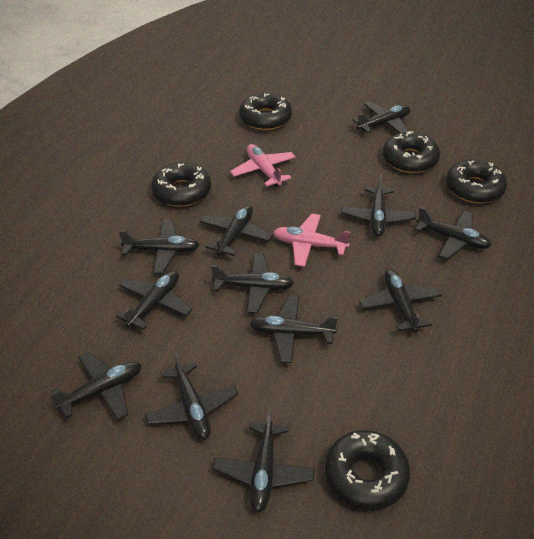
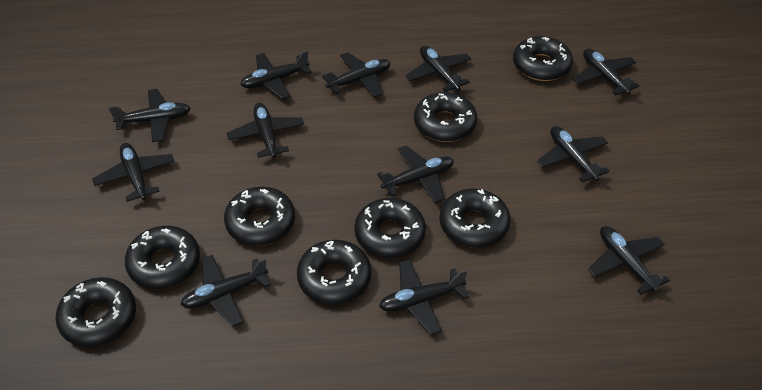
black donut: 5 -> 8
pink plane: 2 -> 0

